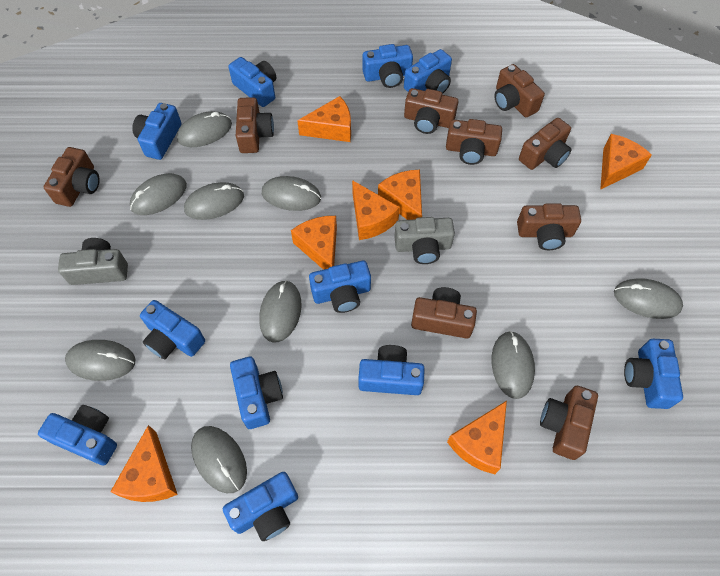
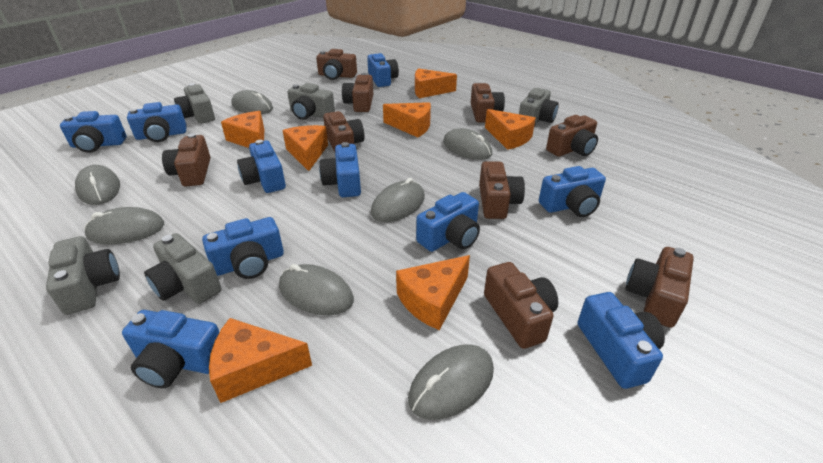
blue camera: 11 -> 10
grey camera: 2 -> 5
grey mouse: 9 -> 7

